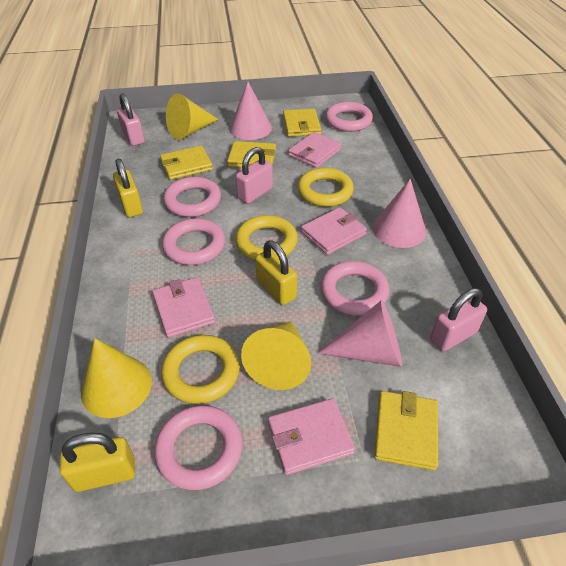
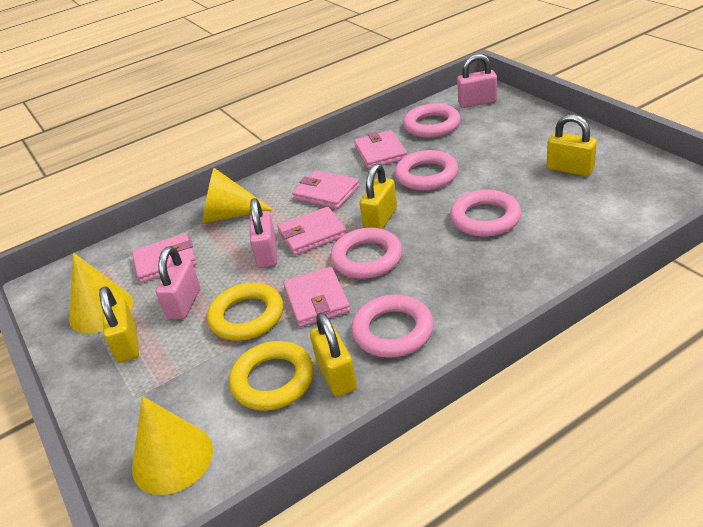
pink cone: 3 -> 0
pink wallet: 4 -> 5
yellow padlock: 3 -> 4
yellow ring: 3 -> 2
yellow wallet: 4 -> 0

